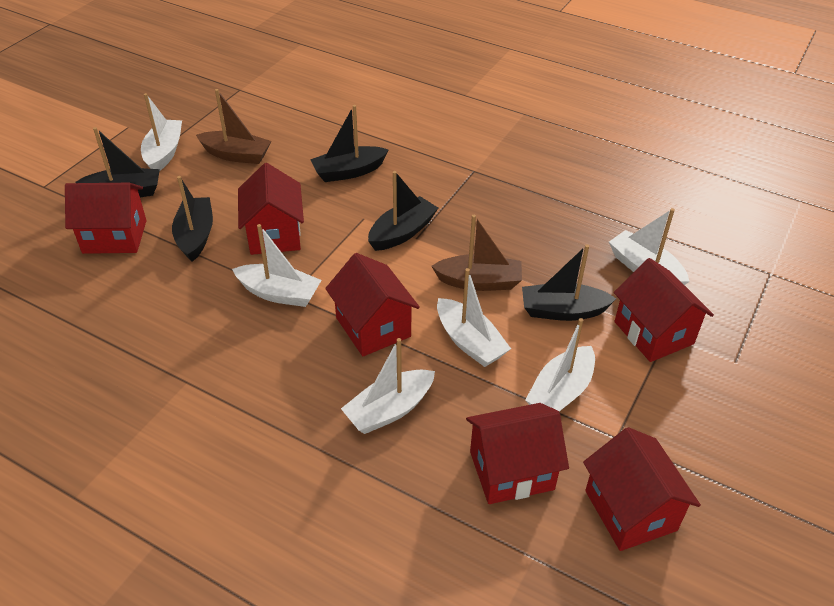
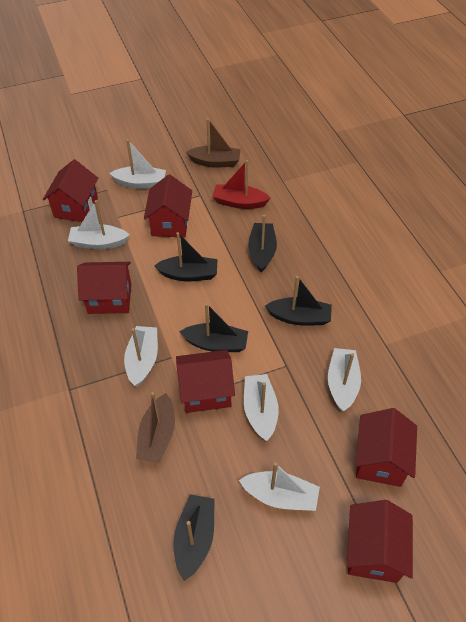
red boat: 0 -> 1

